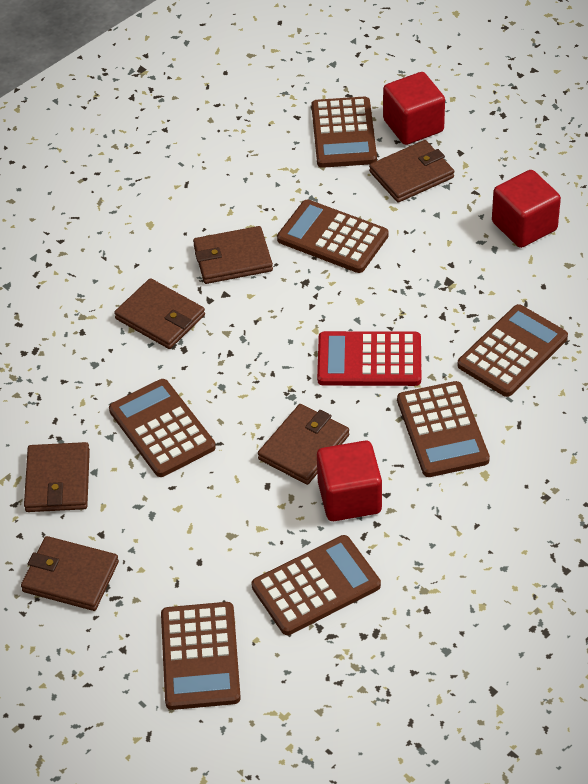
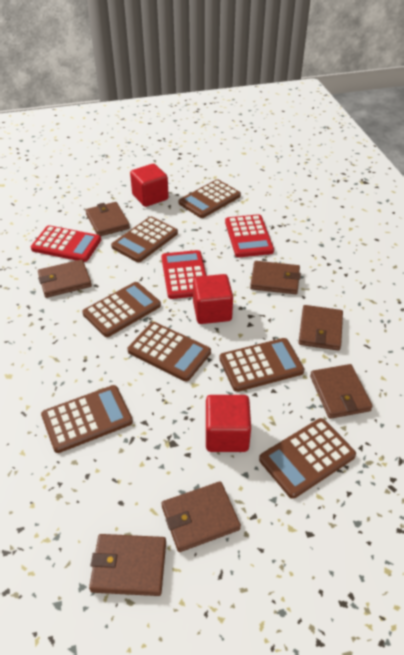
brown wallet: 6 -> 7
red calculator: 1 -> 3

